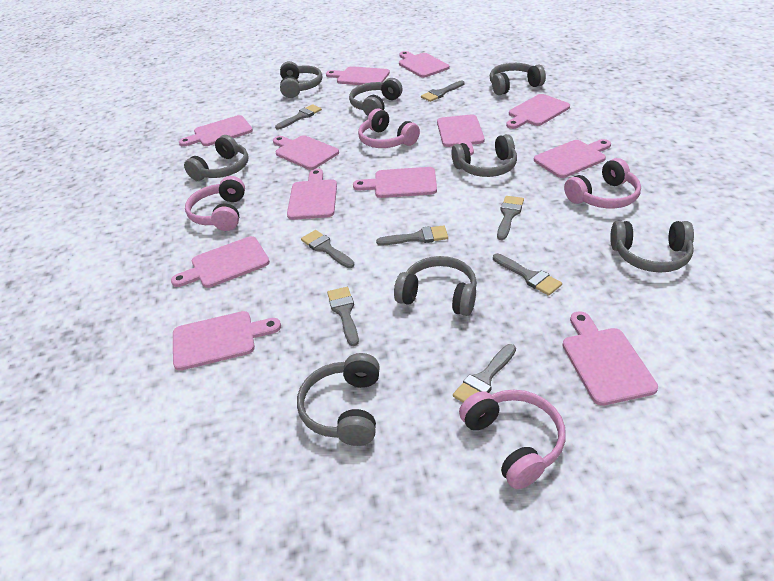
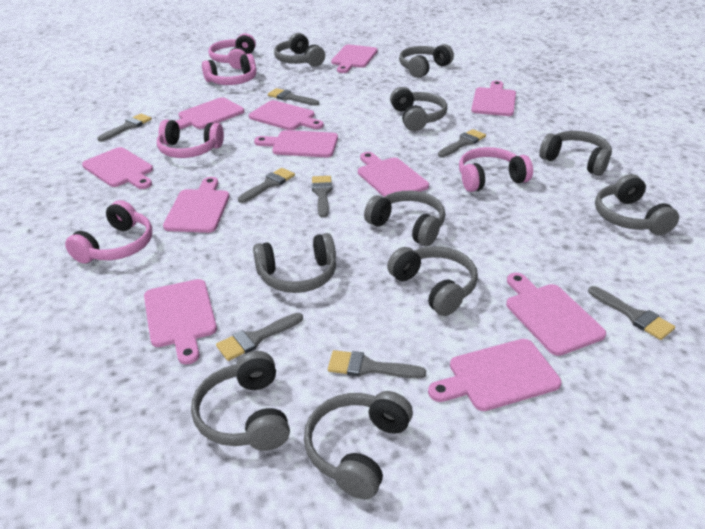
grey headphones: 8 -> 10
pink cutting board: 12 -> 11
pink headphones: 4 -> 5

